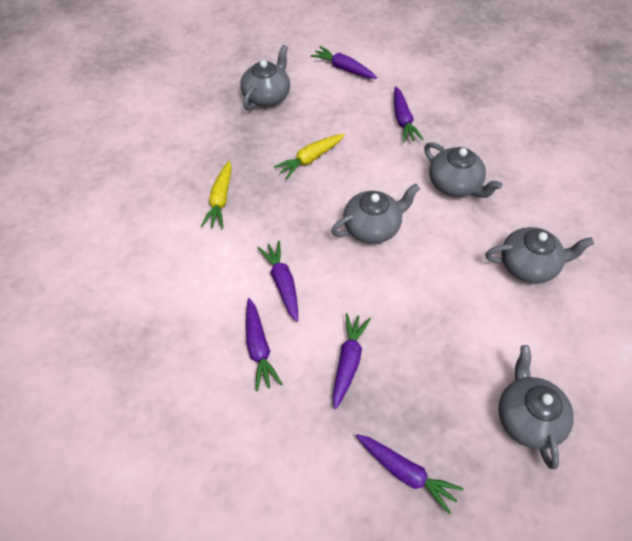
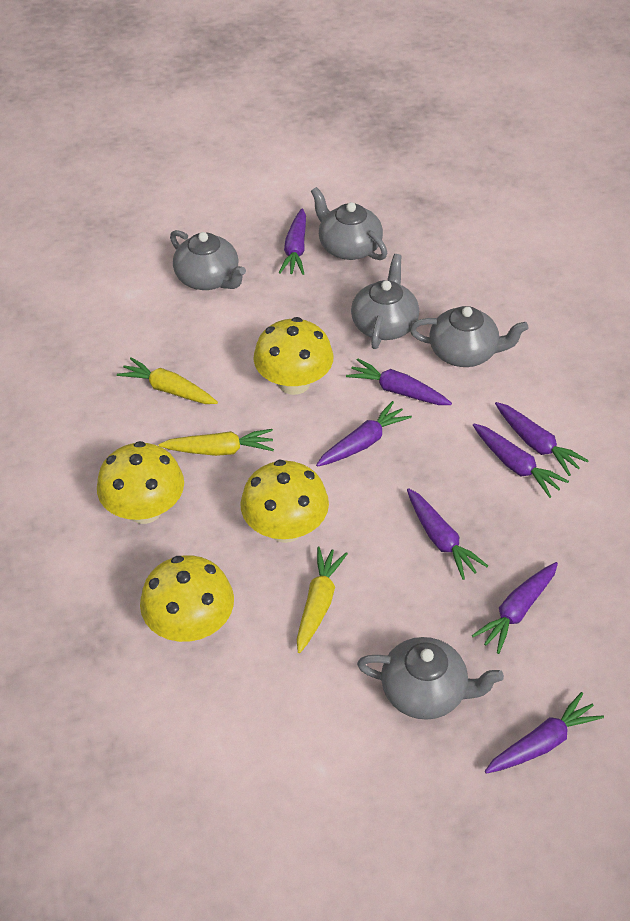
purple carrot: 6 -> 8
yellow carrot: 2 -> 3
yellow mushroom: 0 -> 4

